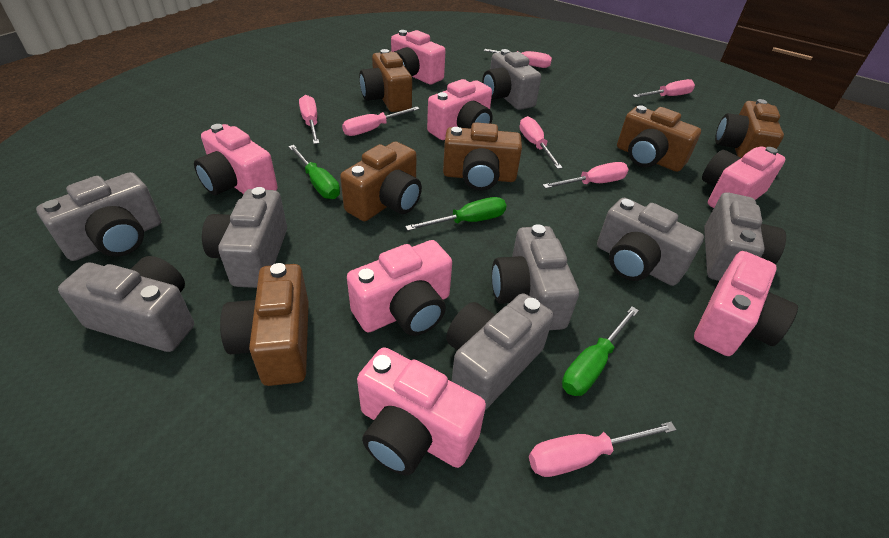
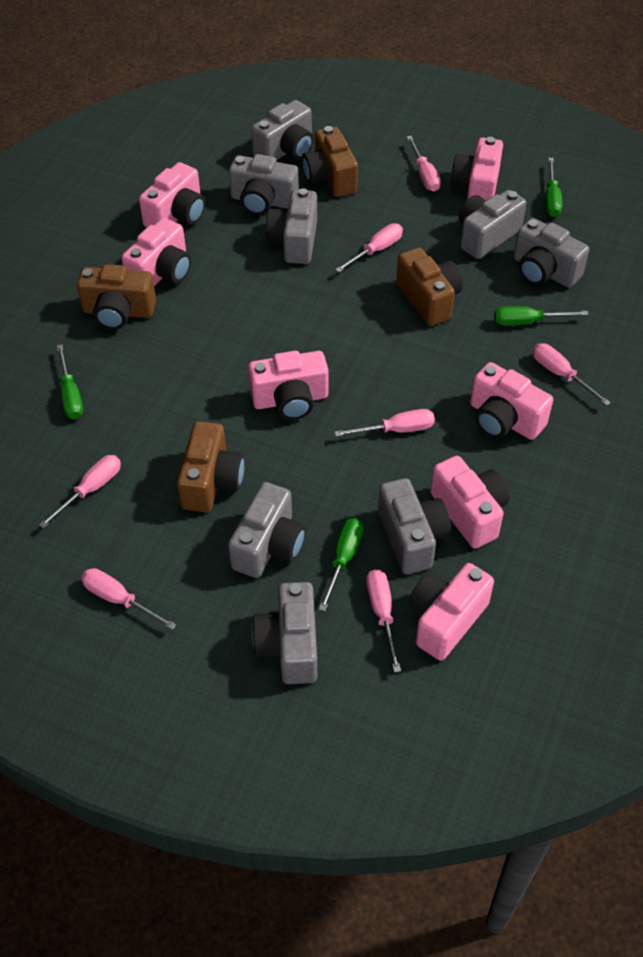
brown camera: 6 -> 4
green screwdriver: 3 -> 4

